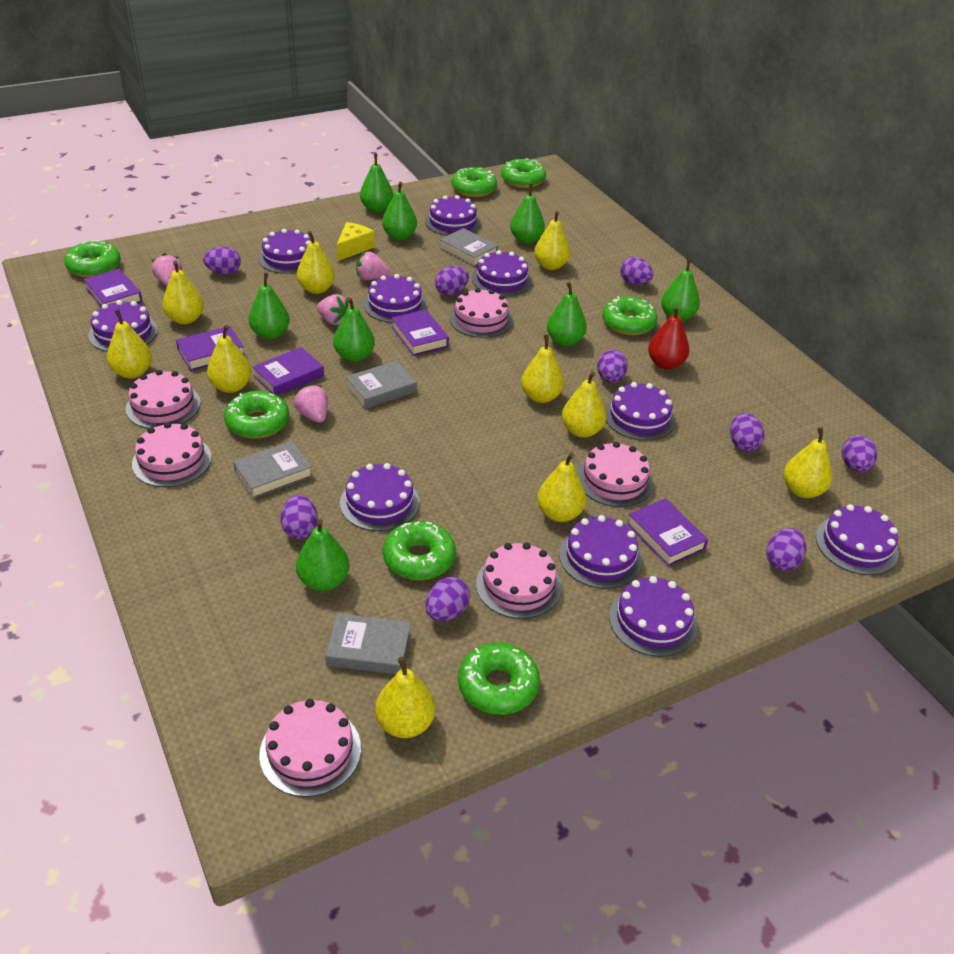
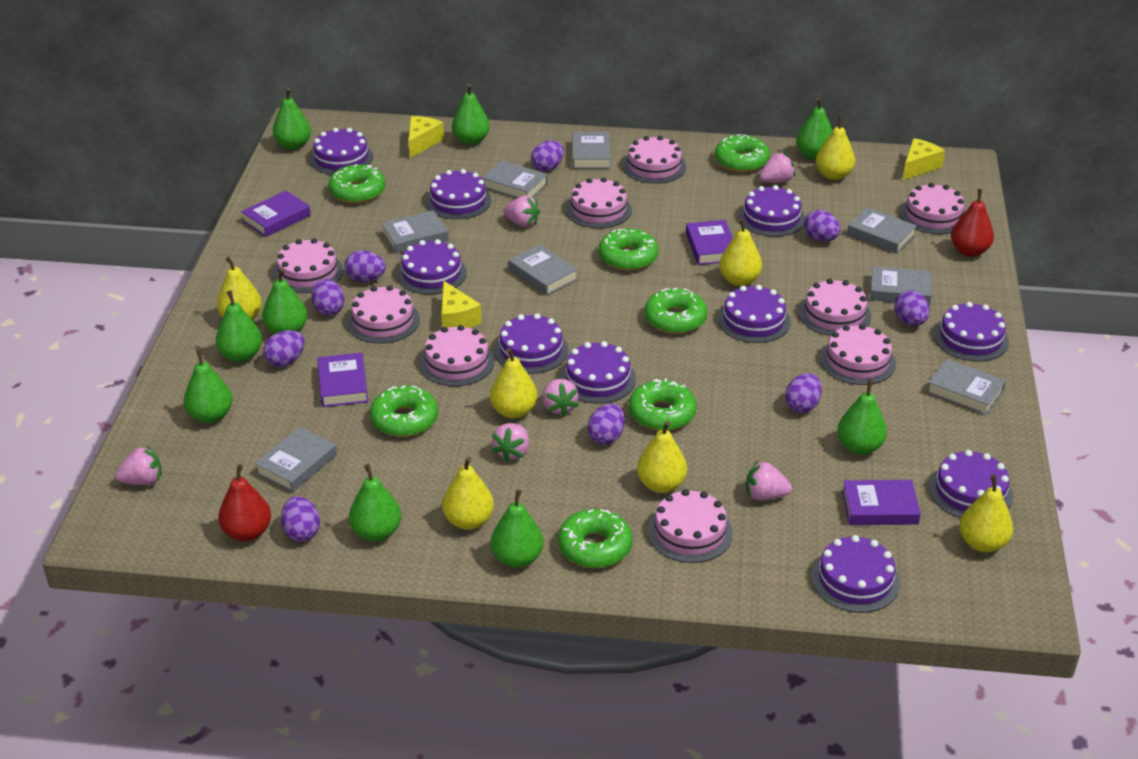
green pear: 8 -> 9
grey book: 4 -> 8
pink cake: 6 -> 9
pink strawberry: 4 -> 6
purple book: 5 -> 4
red pear: 1 -> 2
yellow cheese: 1 -> 3
yellow pear: 10 -> 7

